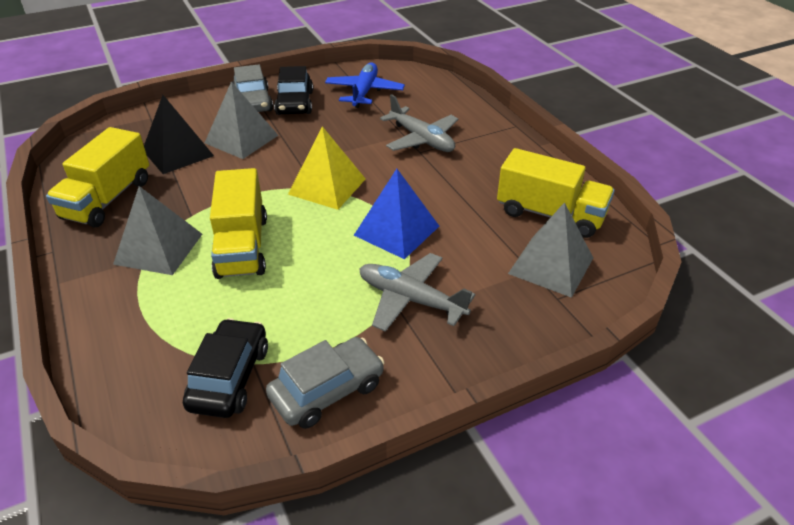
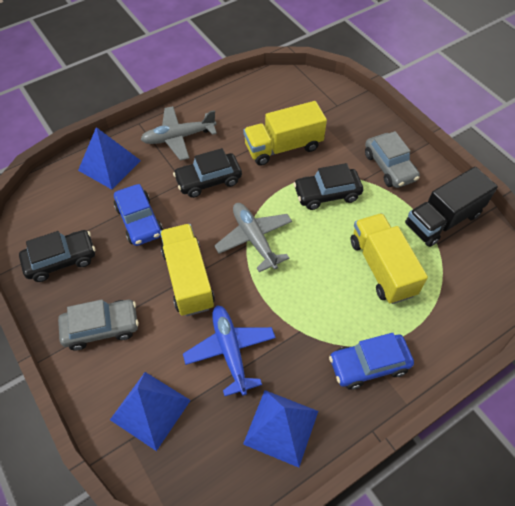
black car: 2 -> 3
black pyramid: 1 -> 0
black truck: 0 -> 1
blue car: 0 -> 2
blue pyramid: 1 -> 3
grey pyramid: 3 -> 0
yellow pyramid: 1 -> 0

